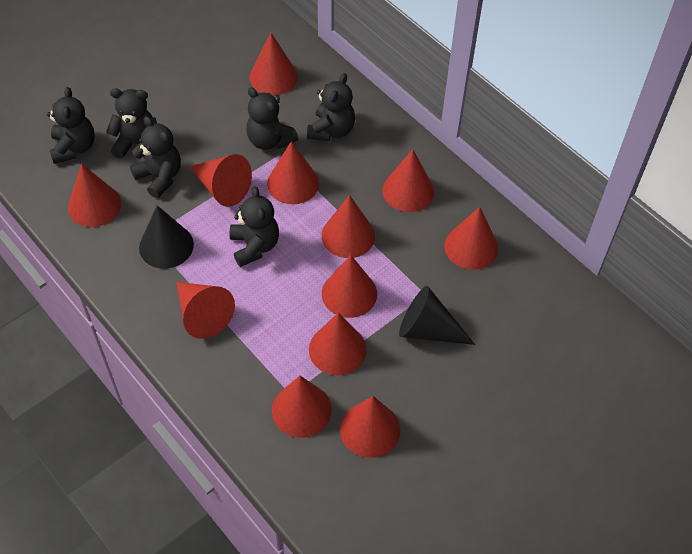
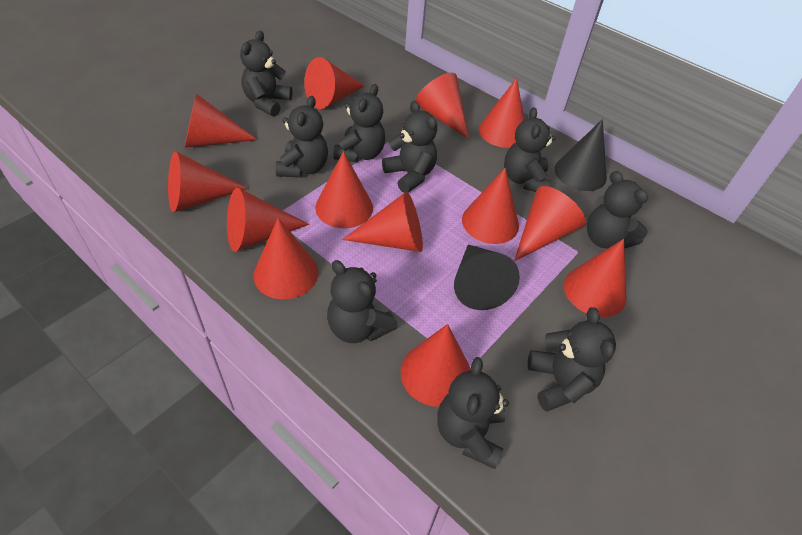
black teddy bear: 6 -> 9
red cone: 12 -> 13

